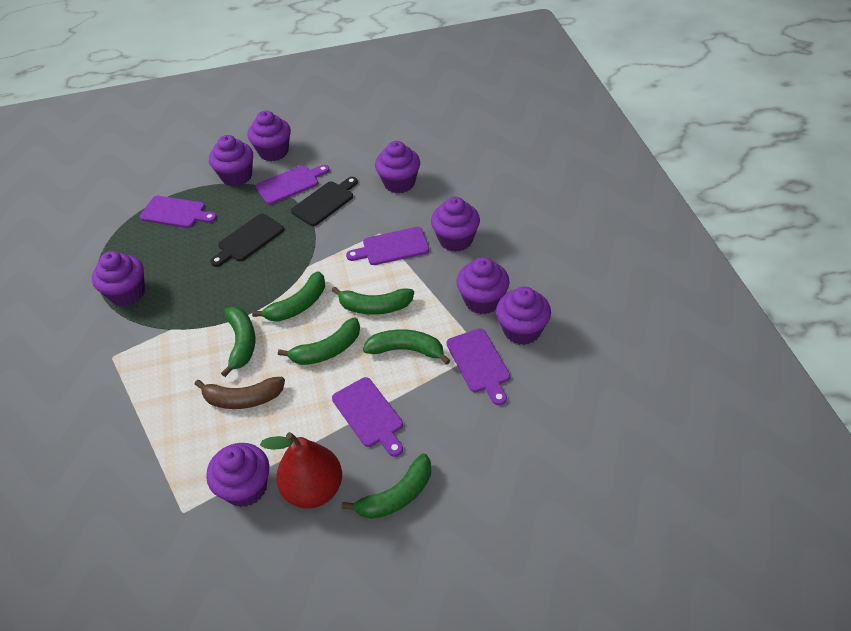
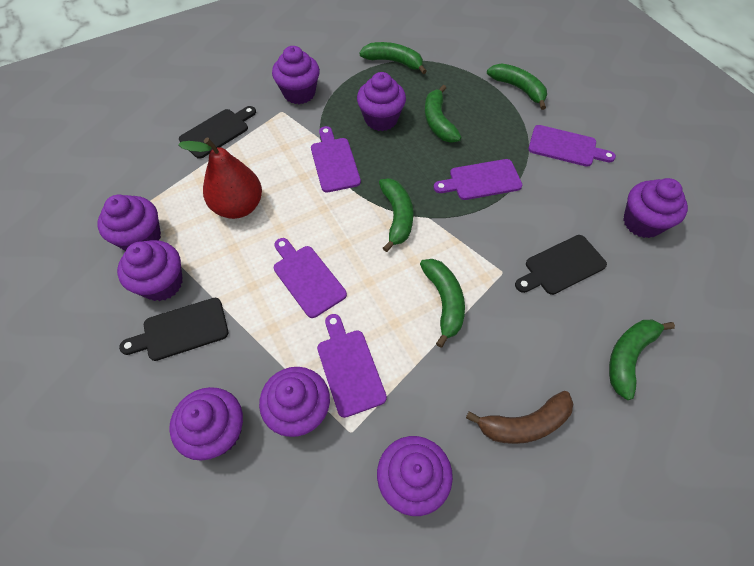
black cutting board: 2 -> 3

